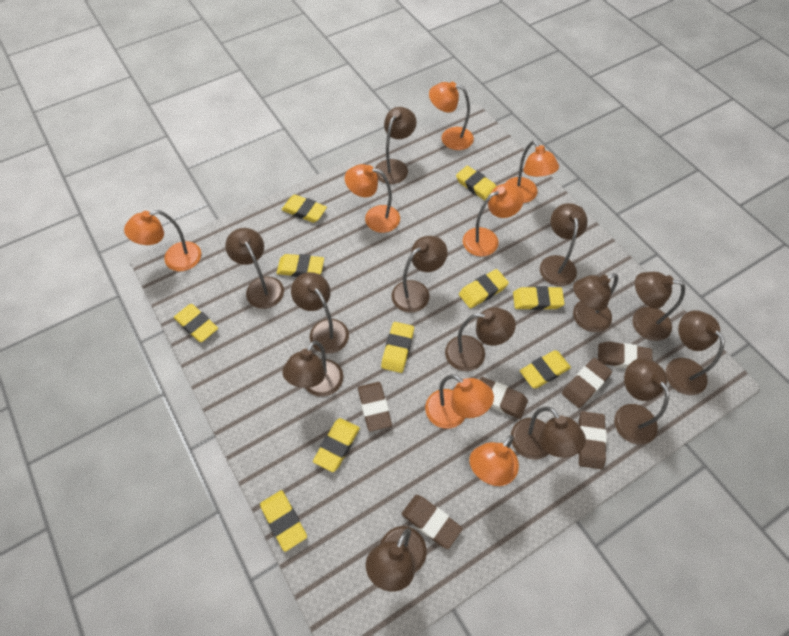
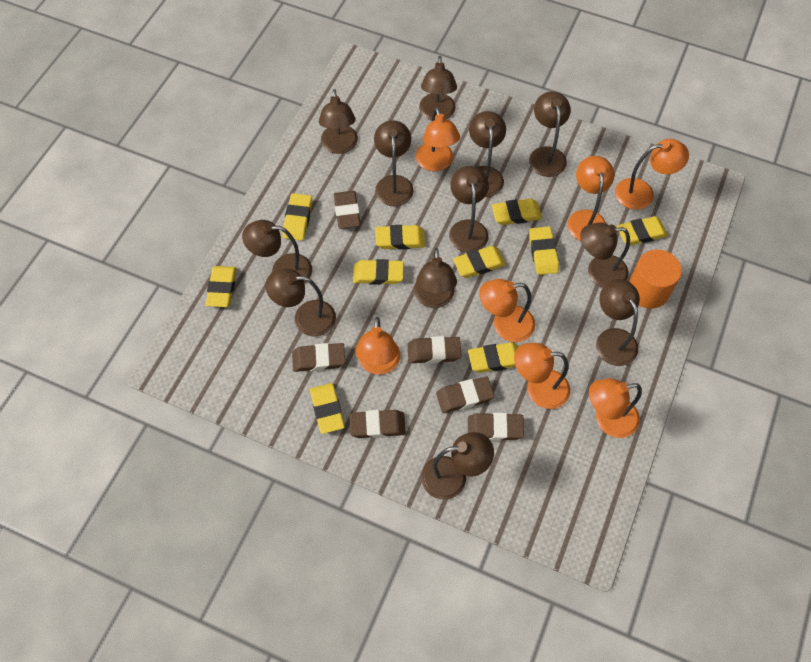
brown lamp: 13 -> 12
orange cylinder: 0 -> 1

